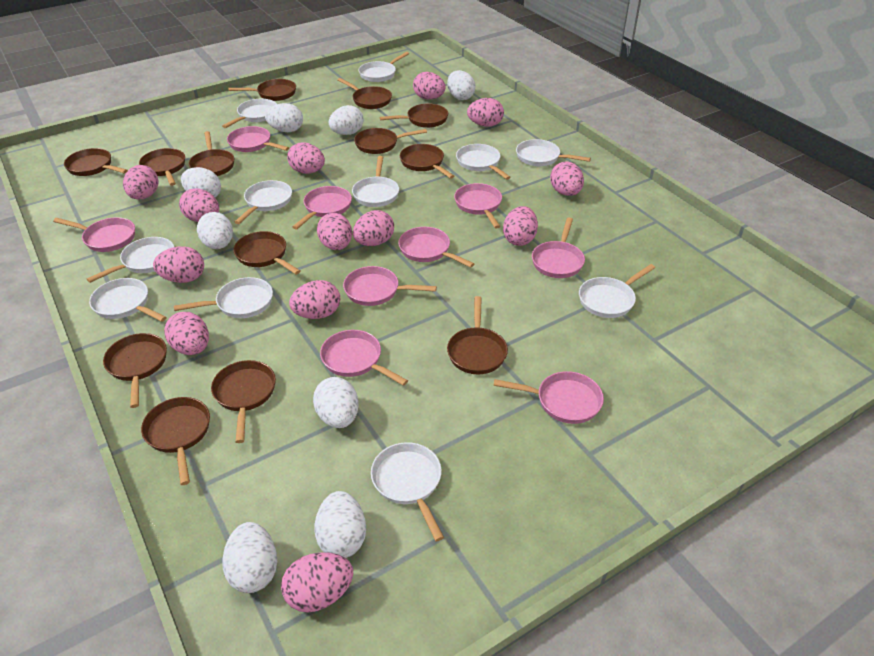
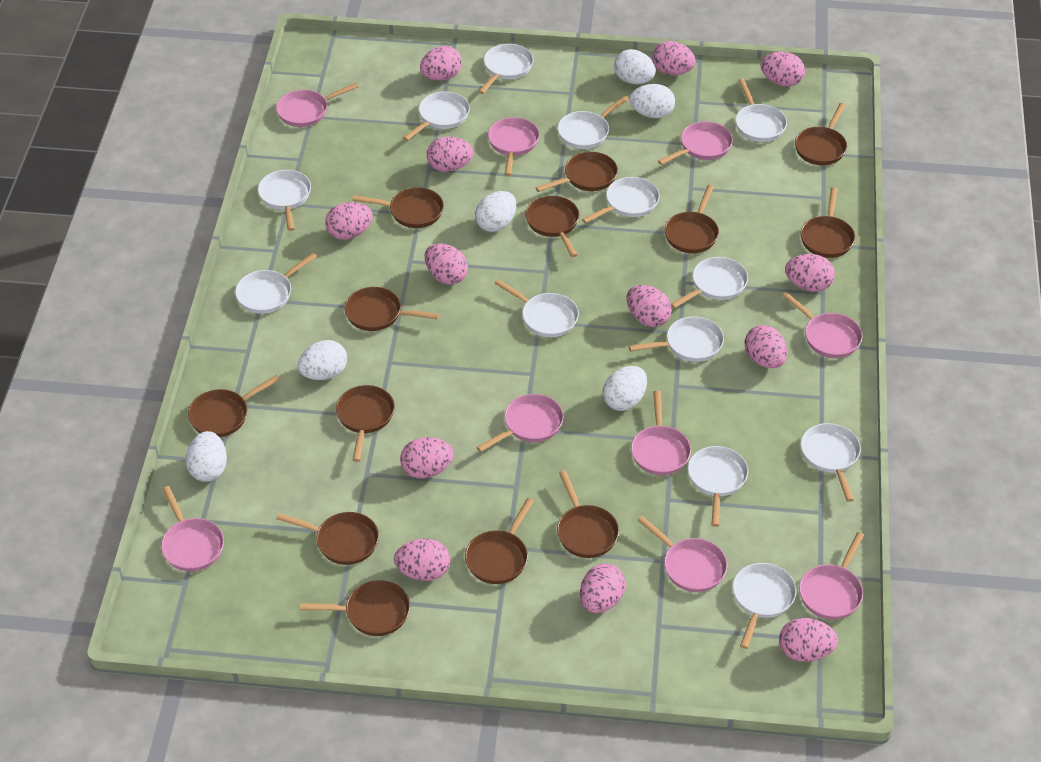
white egg: 8 -> 6
white pan: 11 -> 13

